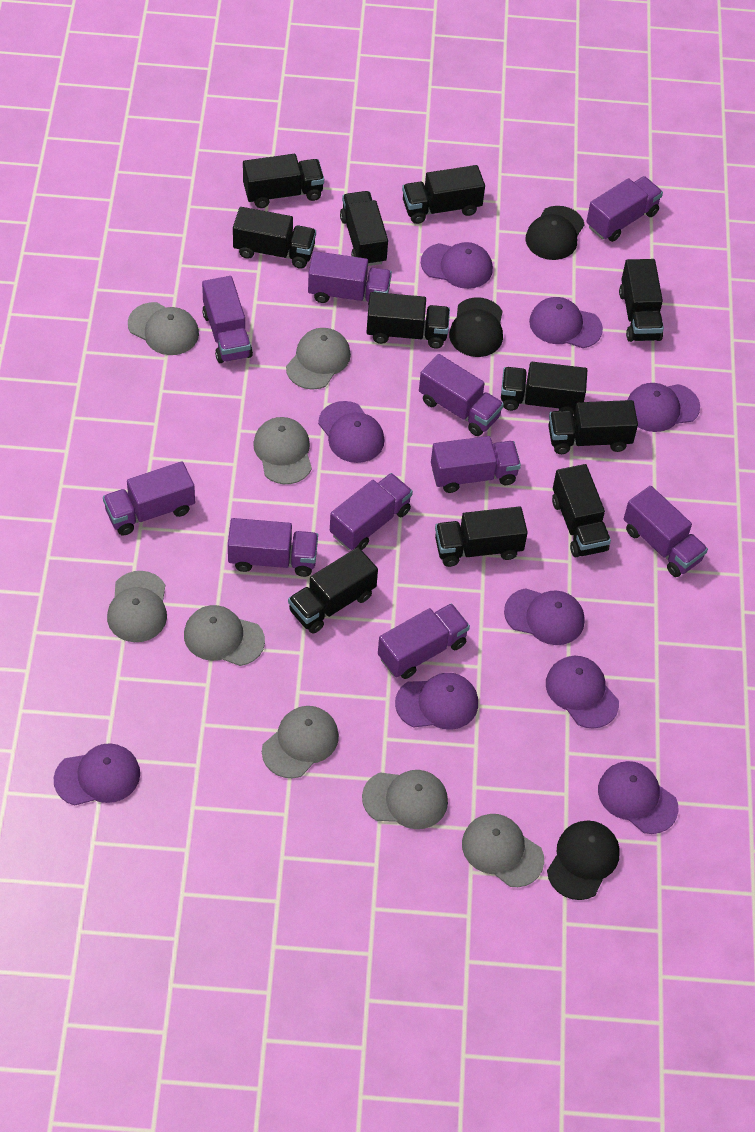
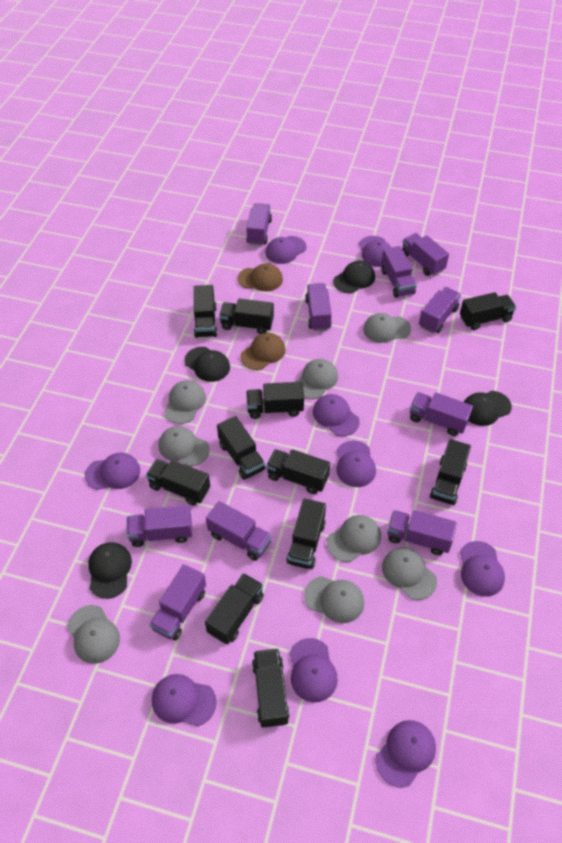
black cap: 3 -> 4
brown cap: 0 -> 2

